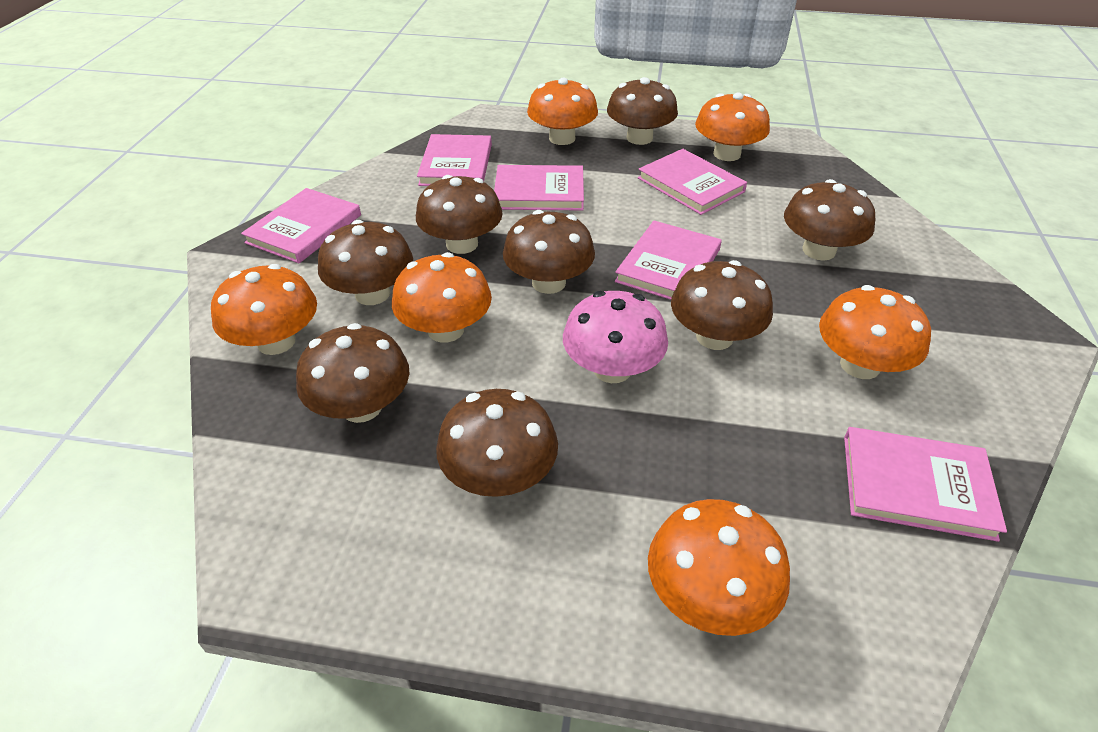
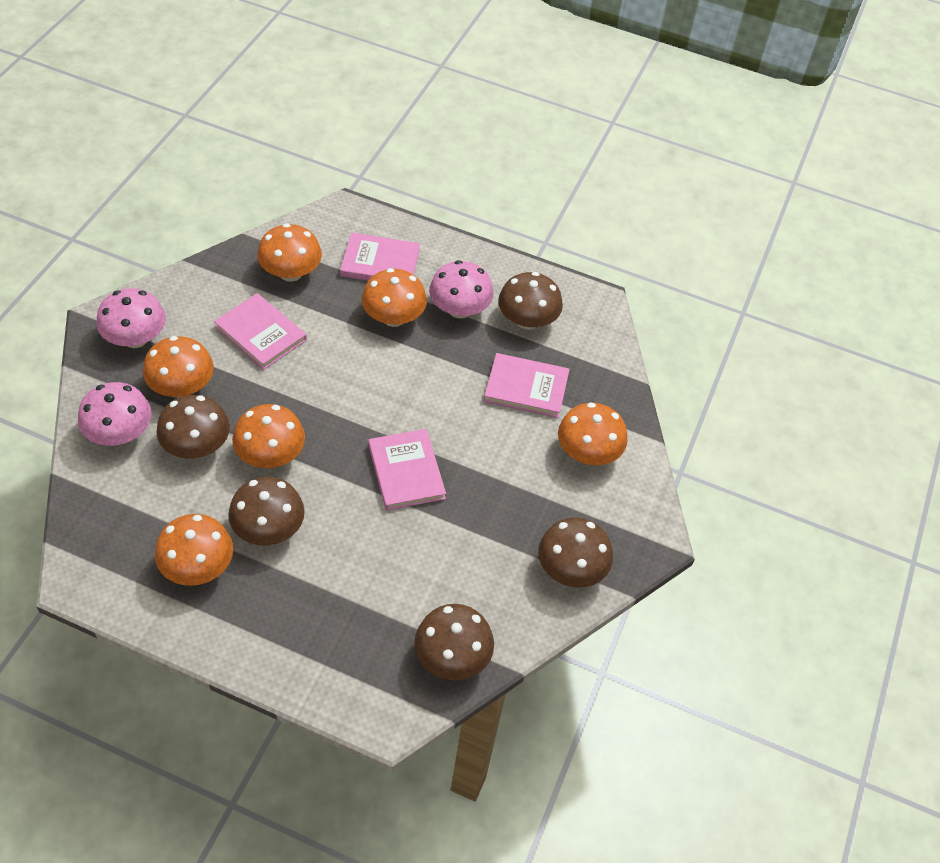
brown mushroom: 8 -> 5
pink book: 6 -> 4
pink mushroom: 1 -> 3

